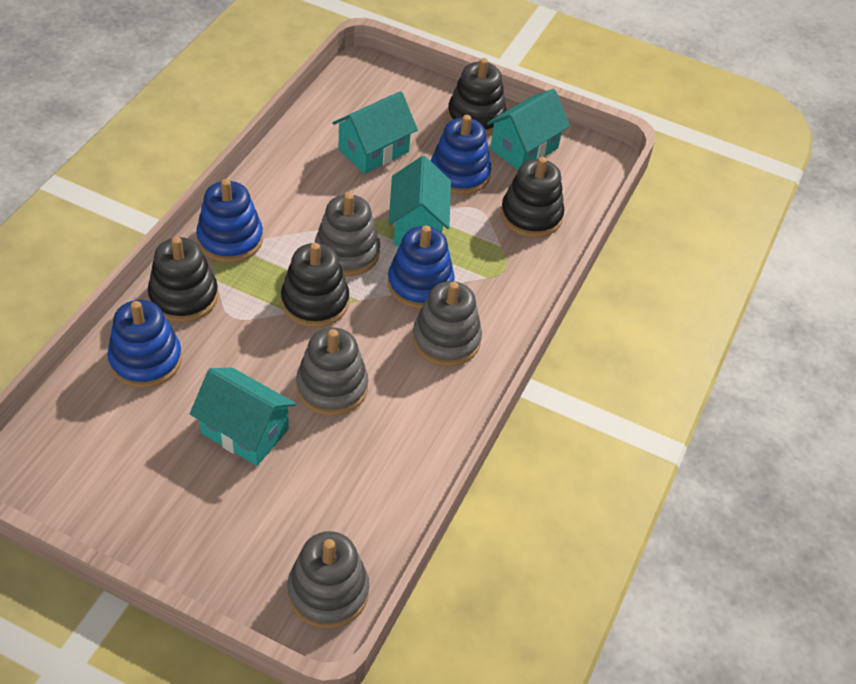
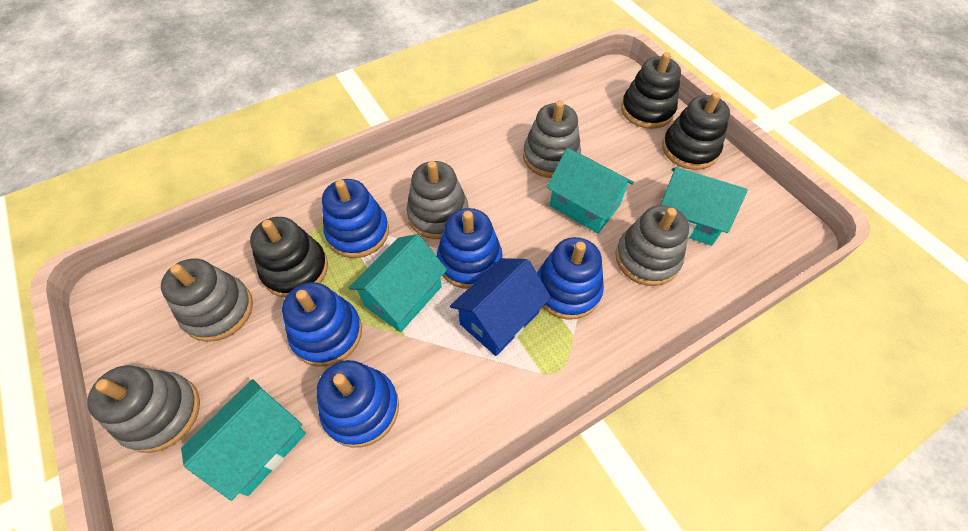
black stacking toy: 4 -> 3
blue house: 0 -> 1
blue stacking toy: 4 -> 5
grey stacking toy: 4 -> 5

